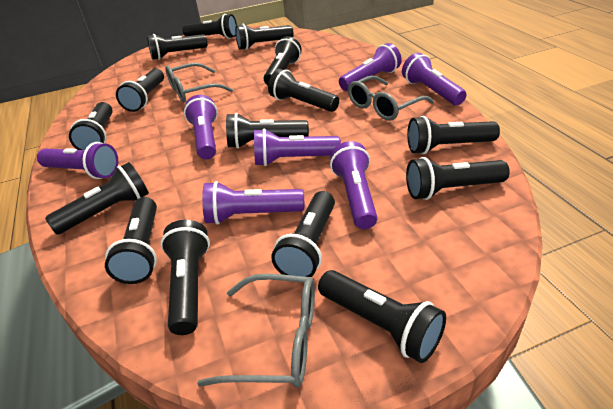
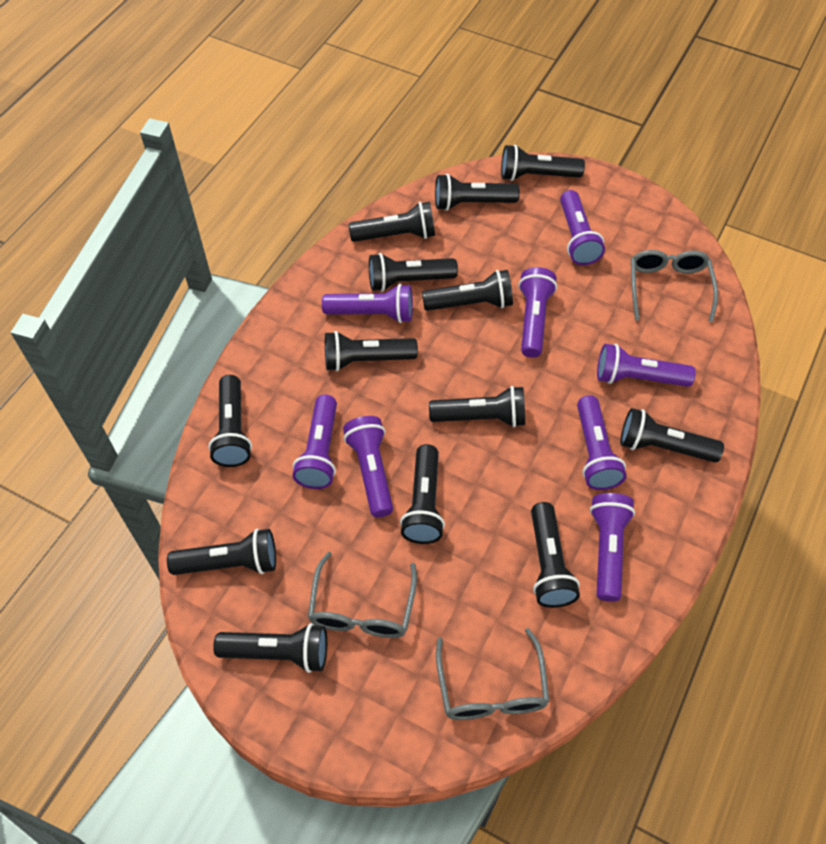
black flashlight: 15 -> 13
purple flashlight: 7 -> 8

